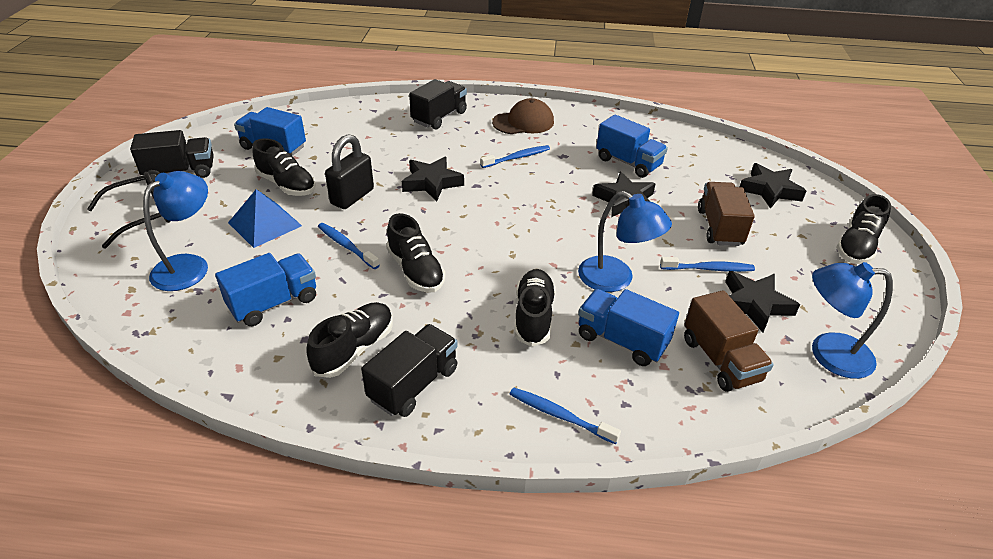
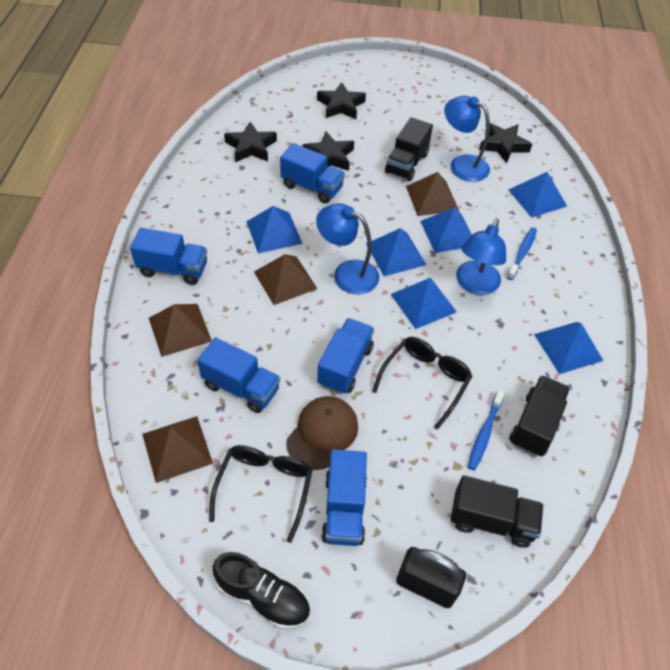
black glasses: 1 -> 2
black shoe: 5 -> 1
blue pyramid: 1 -> 6
blue toothbrush: 4 -> 2
blue truck: 4 -> 5
brown pyramid: 0 -> 4
brown truck: 2 -> 0

